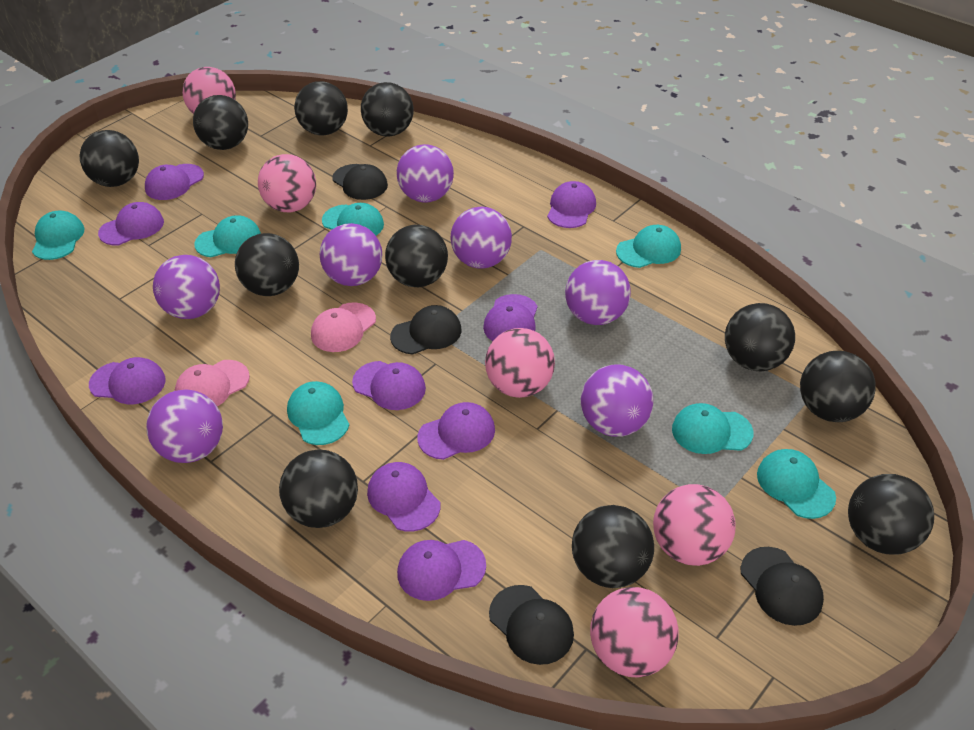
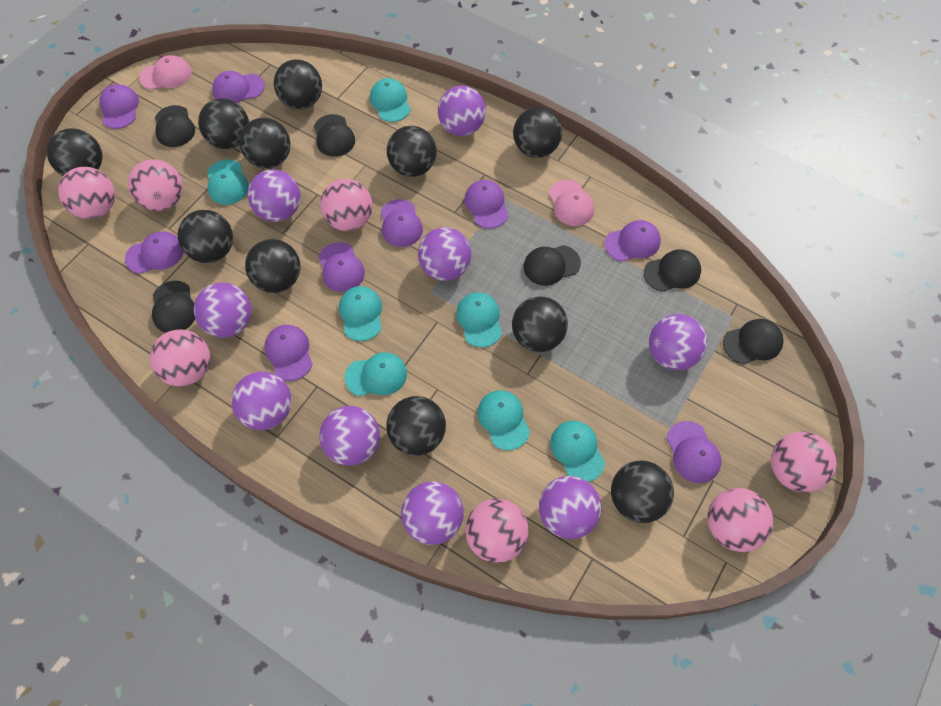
black cap: 4 -> 6
pink ball: 5 -> 7
purple ball: 7 -> 9

